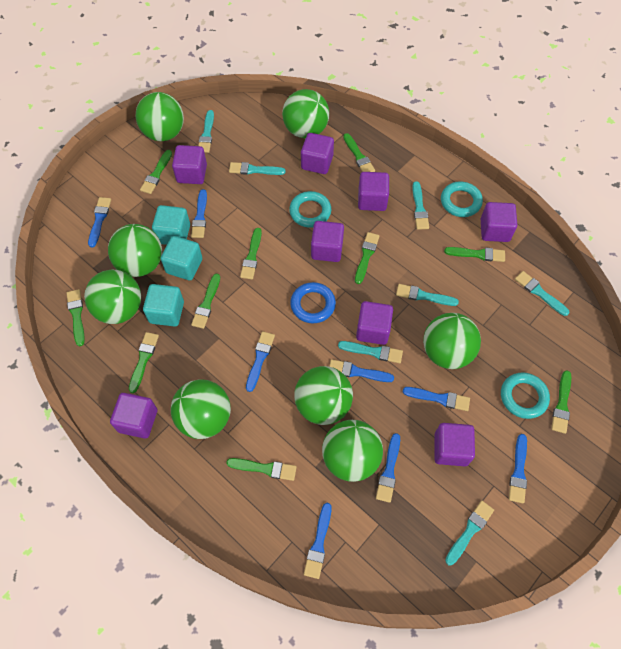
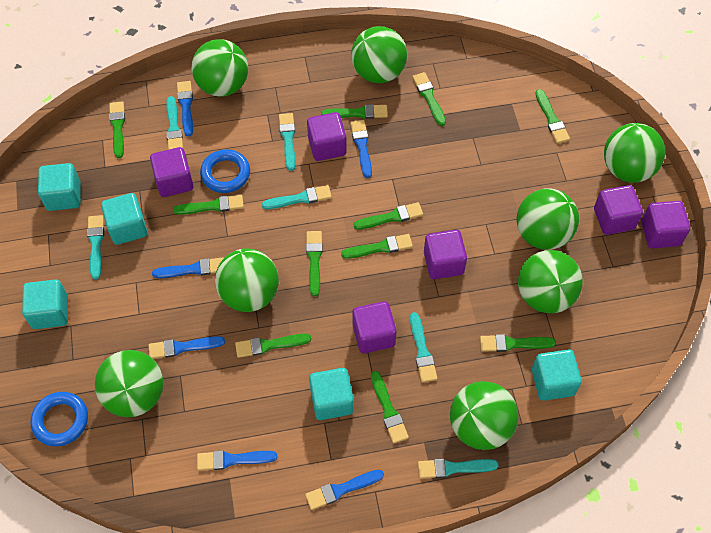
blue brush: 8 -> 6
blue ring: 1 -> 2
green brush: 10 -> 11
purple cube: 8 -> 6
turquoise brush: 7 -> 6
turquoise cube: 3 -> 5
turquoise ring: 3 -> 0

